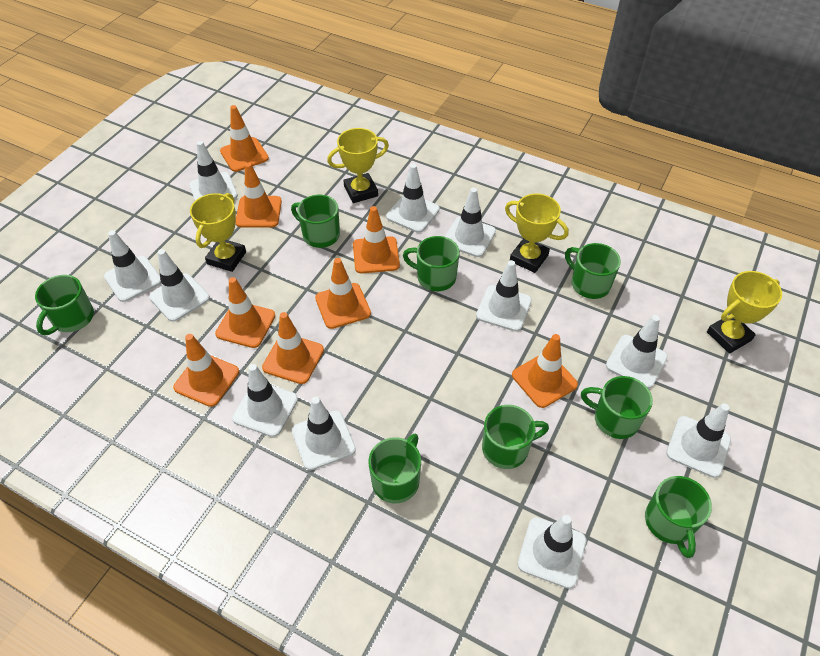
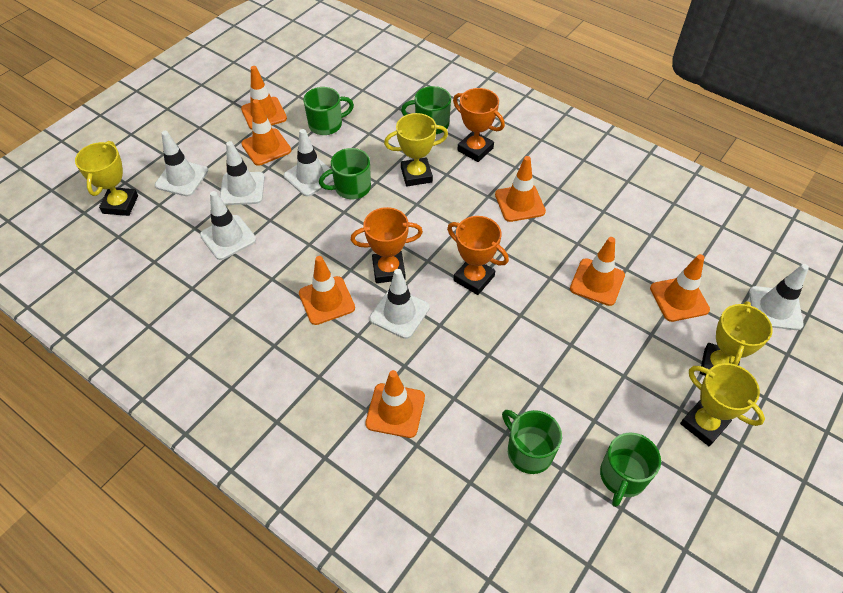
green mug: 8 -> 5
orange traffic cone: 8 -> 7
orange trophy: 0 -> 3
white traffic cone: 11 -> 6

